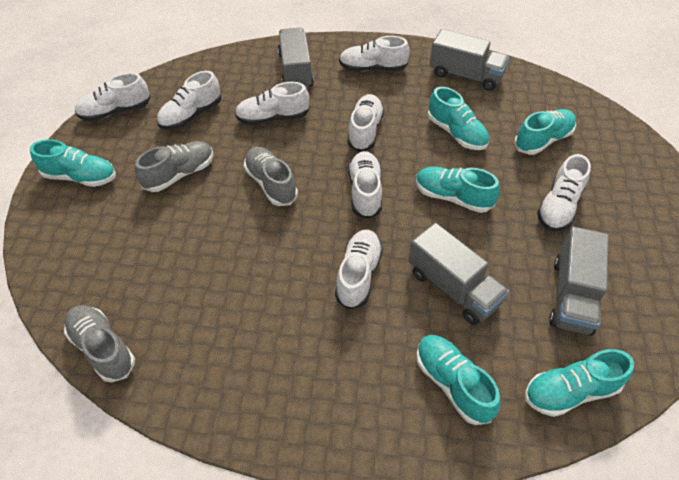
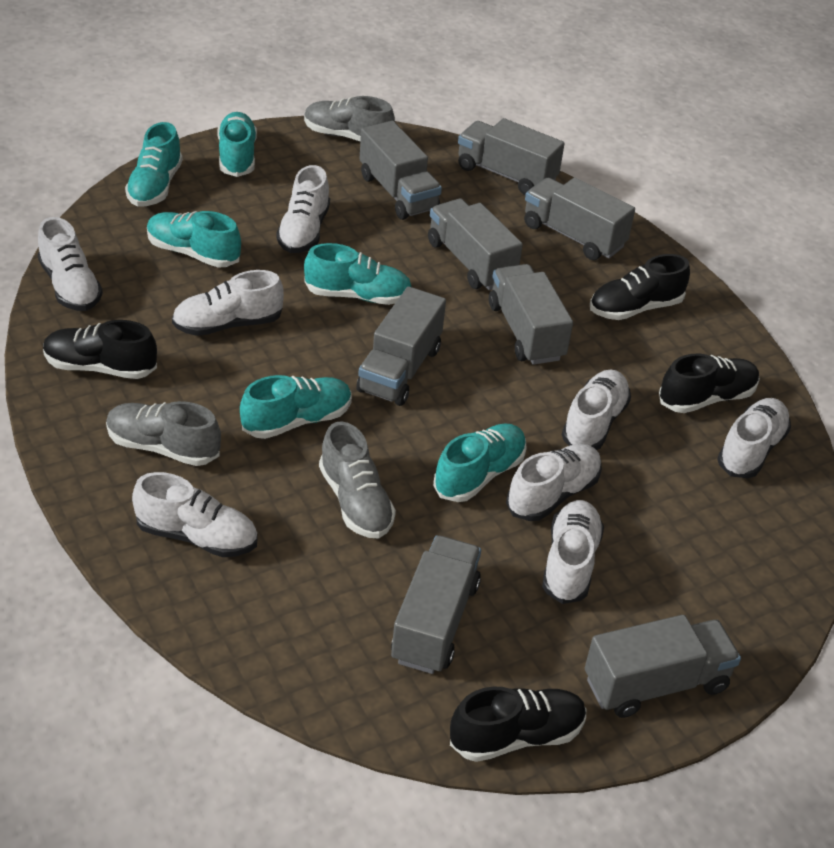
black shoe: 0 -> 4
grey truck: 4 -> 8

